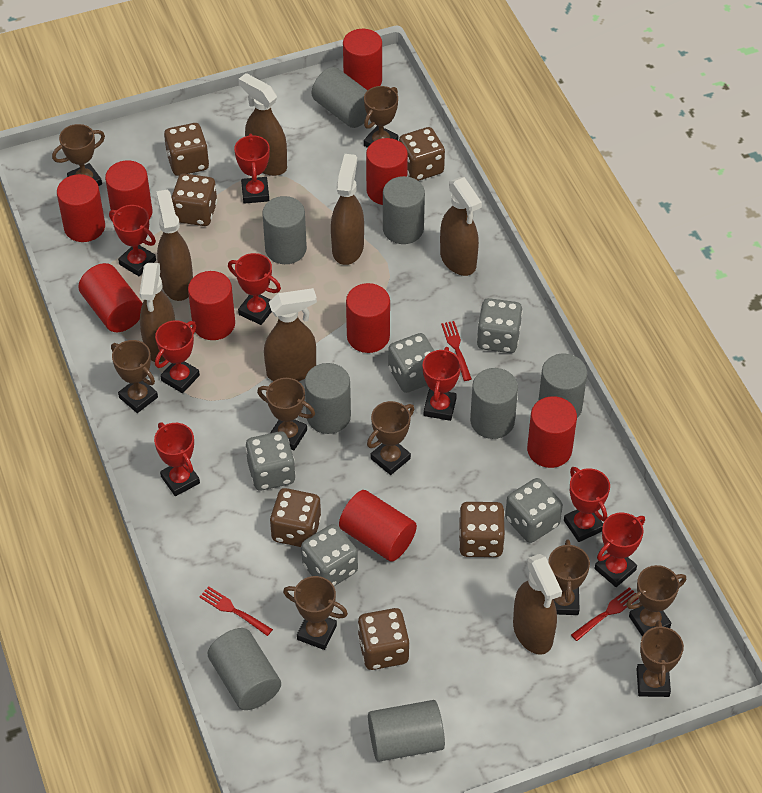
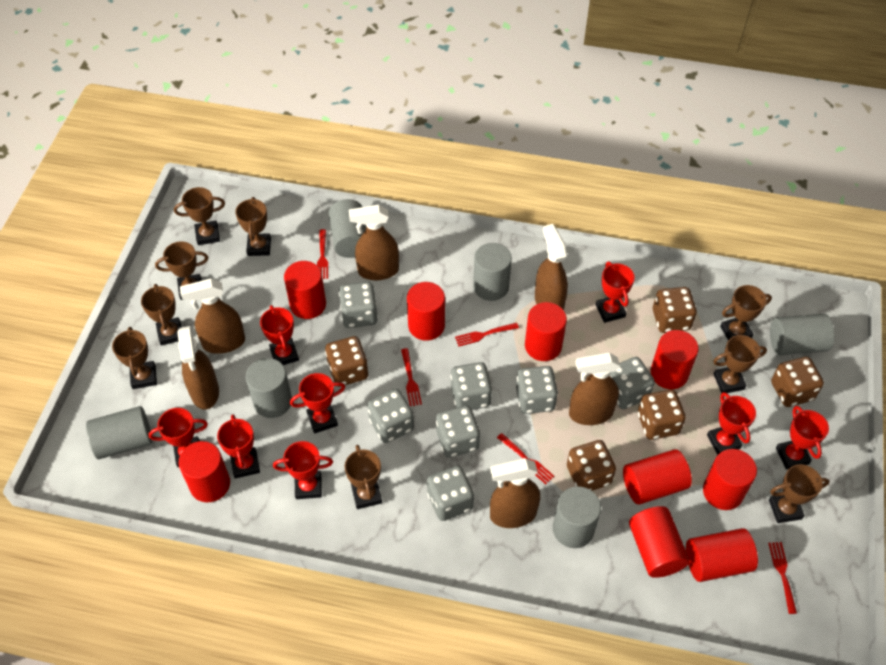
brown dice: 6 -> 5
brown spray bottle: 7 -> 6
grey cylinder: 8 -> 6
grey dice: 5 -> 7
red fork: 3 -> 5

